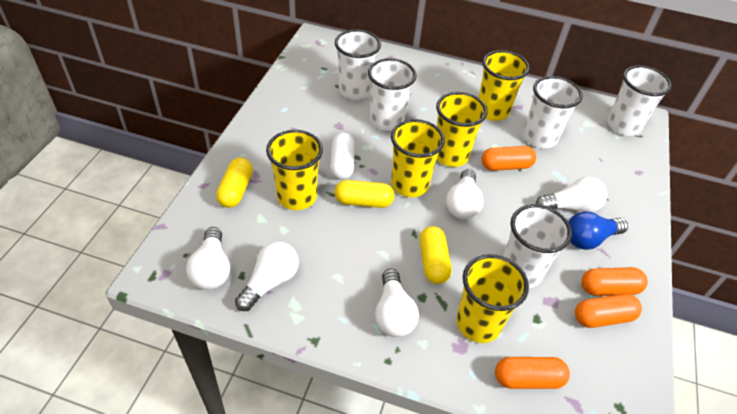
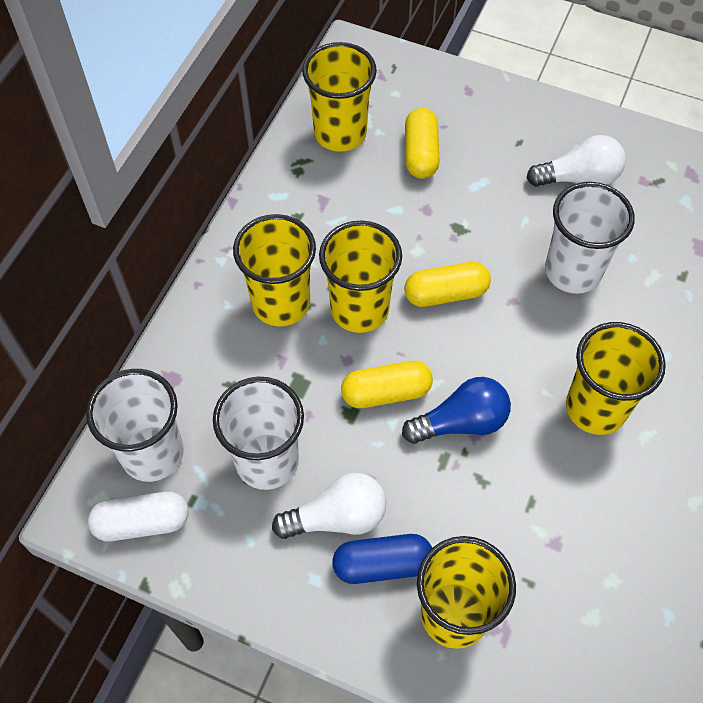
blue capsule: 0 -> 1
orange capsule: 4 -> 0
white cup: 5 -> 3
white light bulb: 5 -> 2

